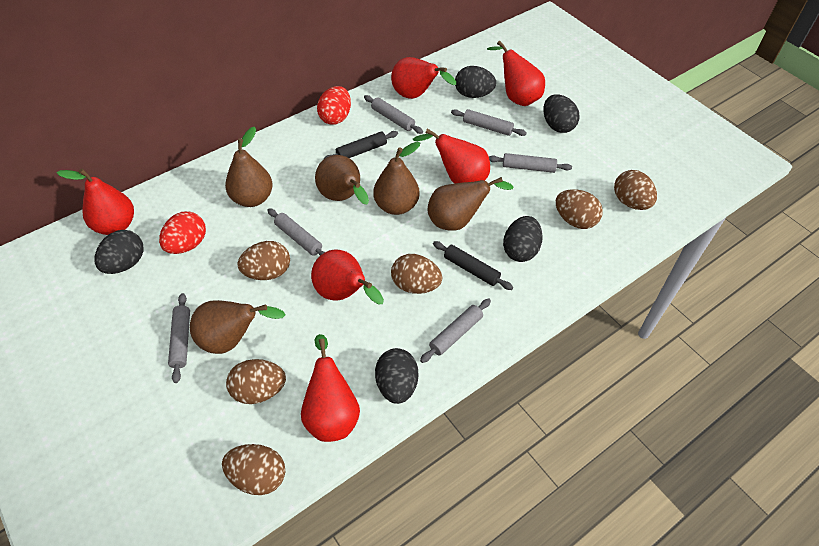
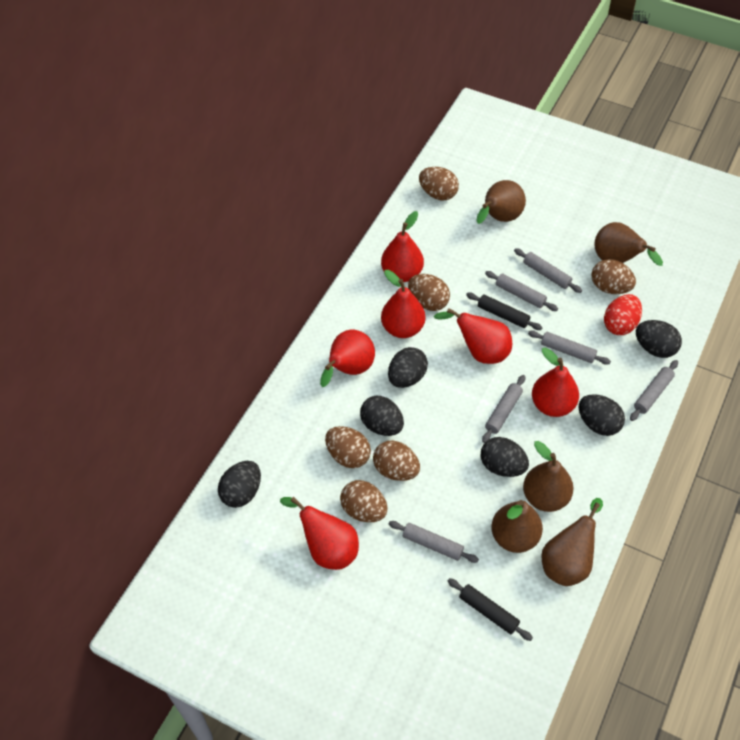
black egg: 5 -> 6
red egg: 2 -> 1

